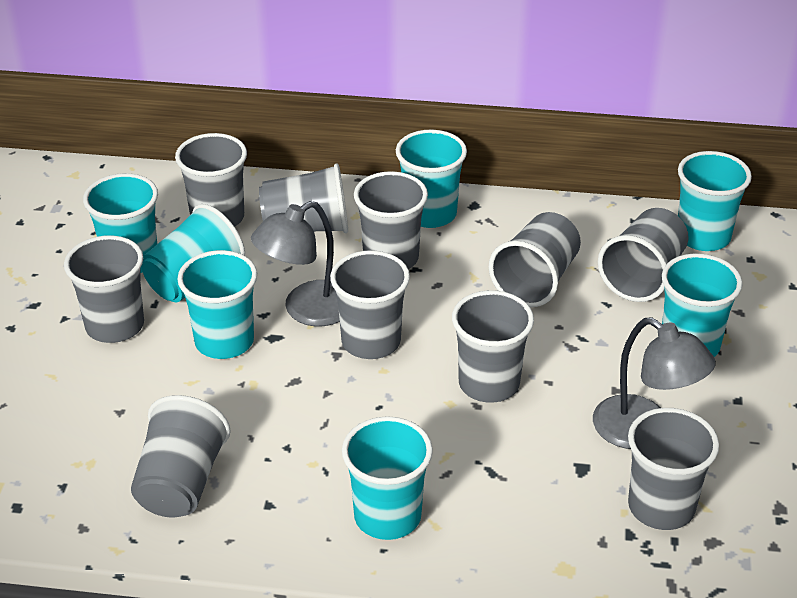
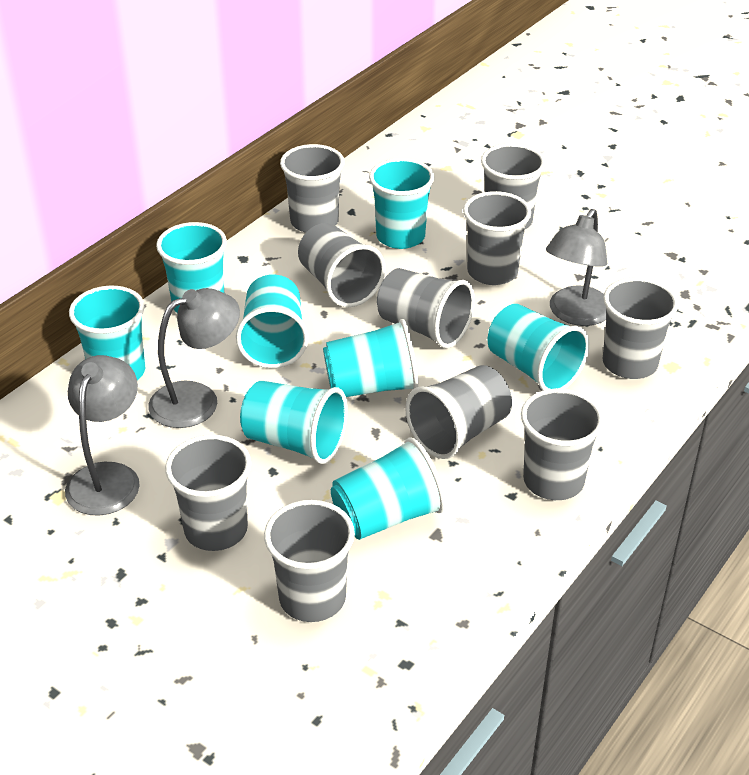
grey lamp: 2 -> 3
turquoise cup: 7 -> 8

